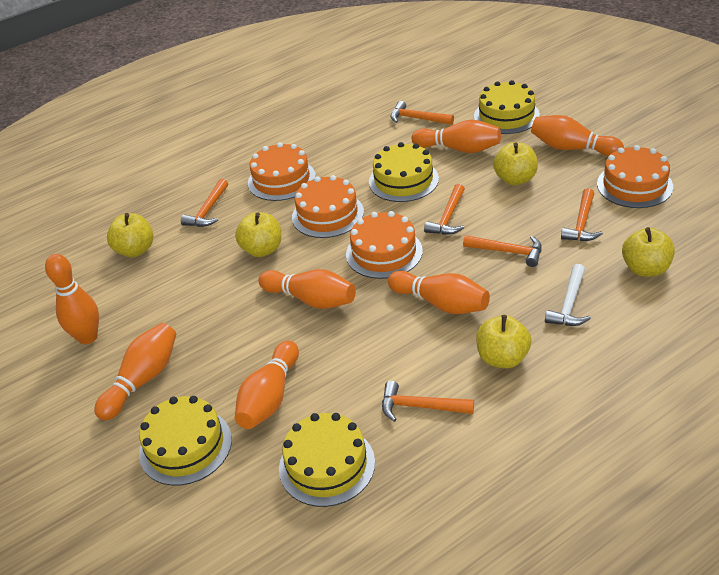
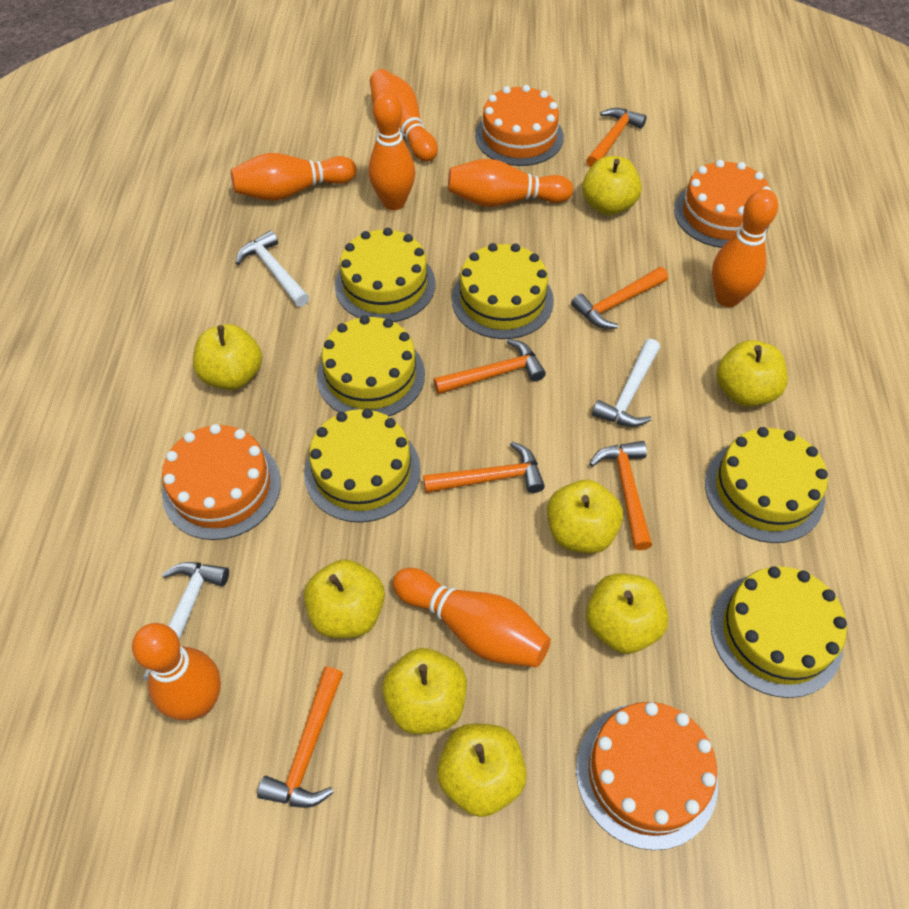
white hammer: 1 -> 3
yellow apple: 5 -> 8
yellow cake: 4 -> 6

